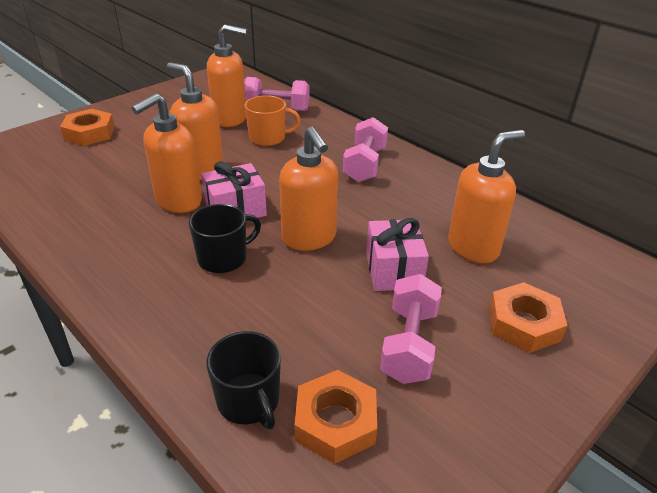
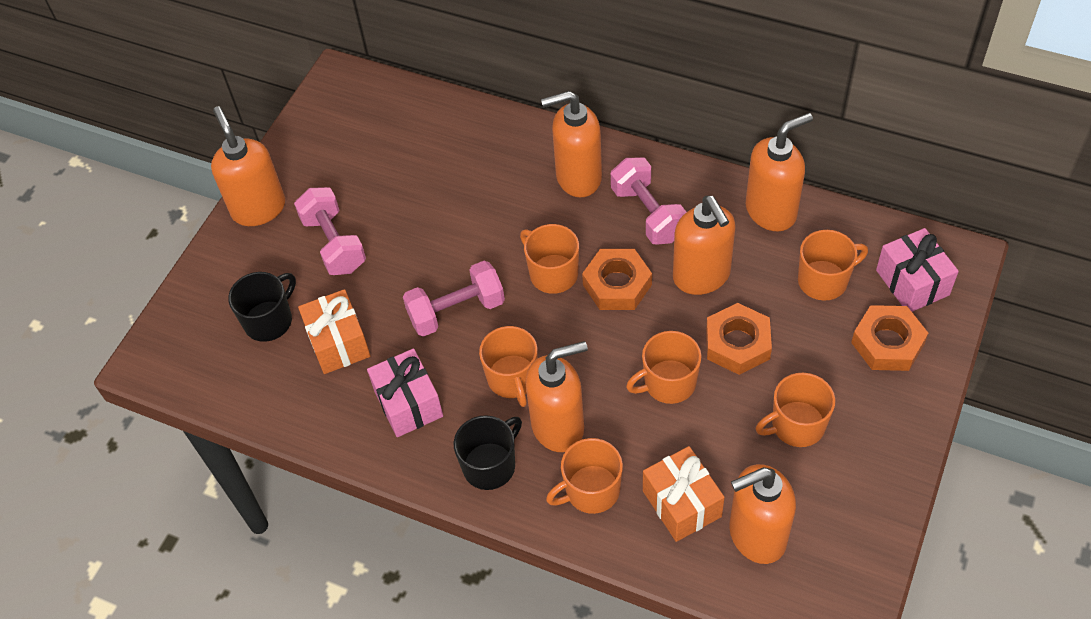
orange gift: 0 -> 2
orange mug: 1 -> 6
orange soap dispenser: 5 -> 6

